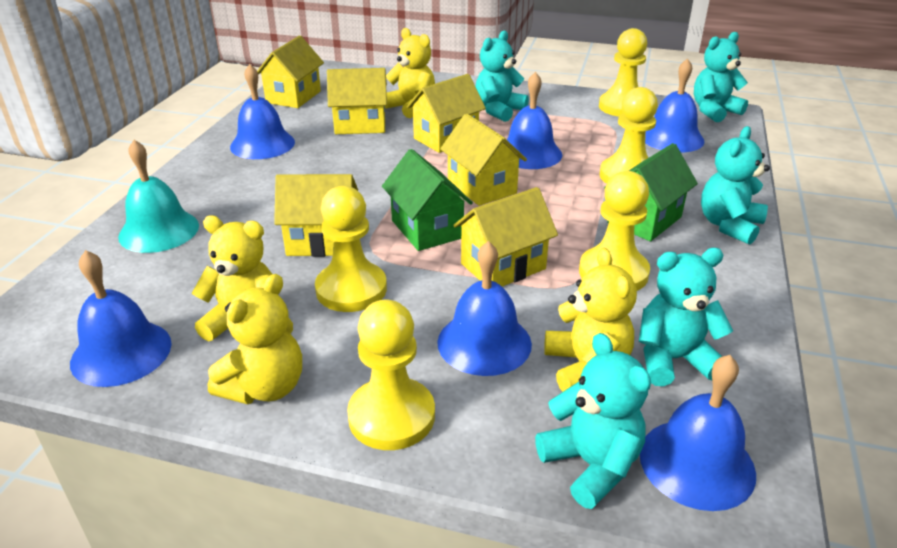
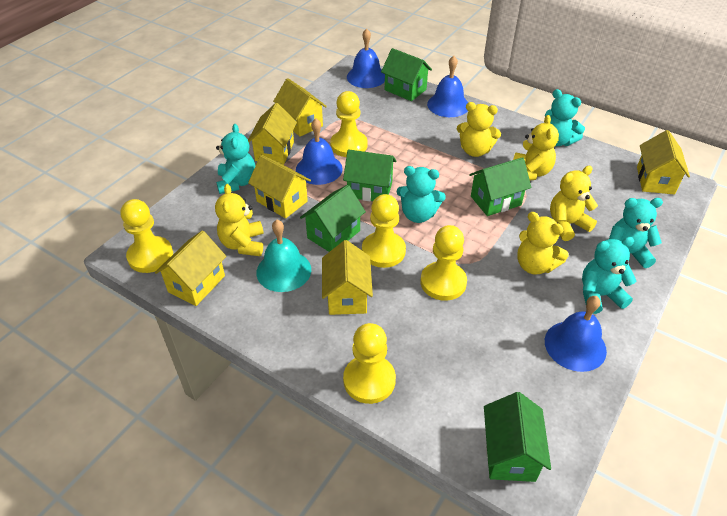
blue bell: 6 -> 4
green house: 2 -> 5
yellow teddy bear: 4 -> 5

